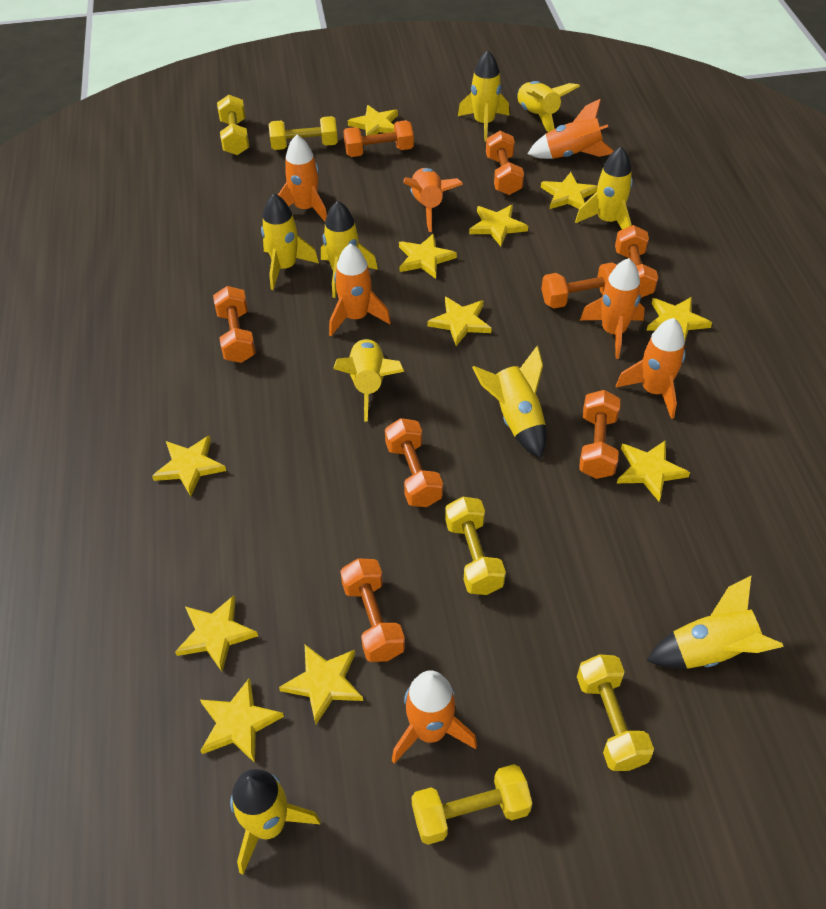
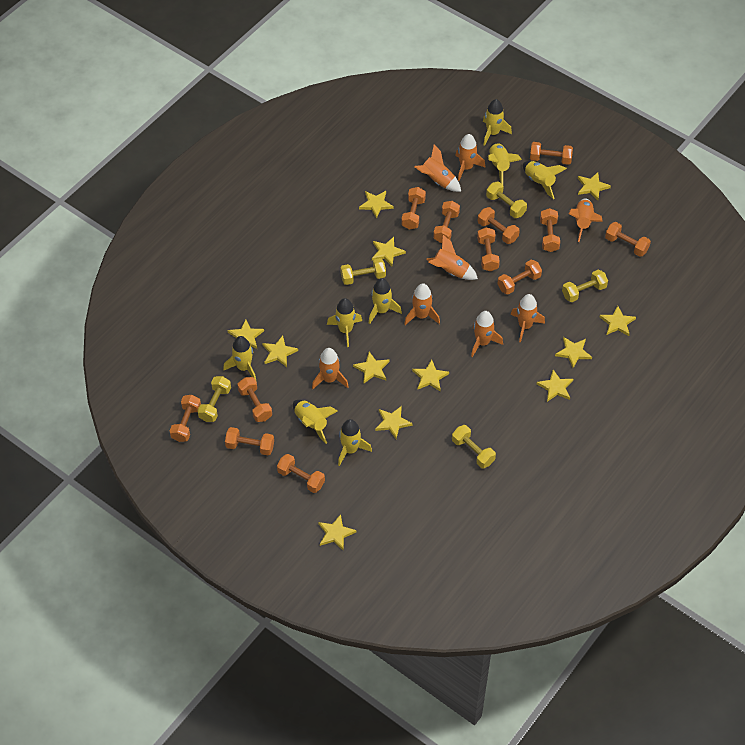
orange dumbbell: 8 -> 12
orange rocket: 7 -> 8
yellow rocket: 9 -> 8
yellow star: 11 -> 12

